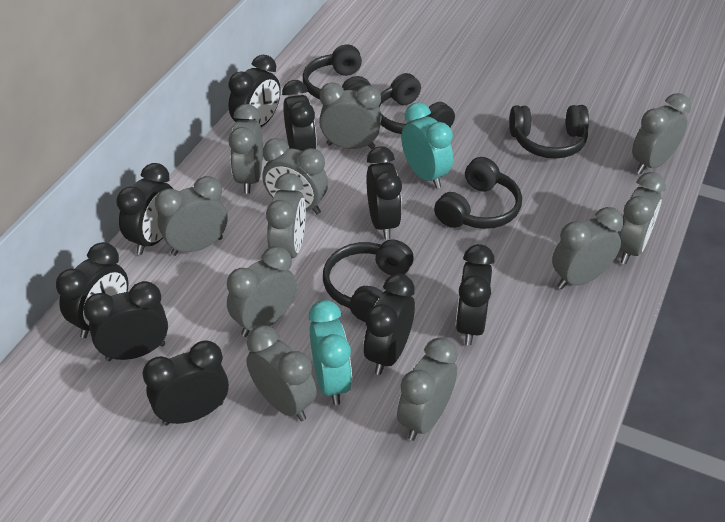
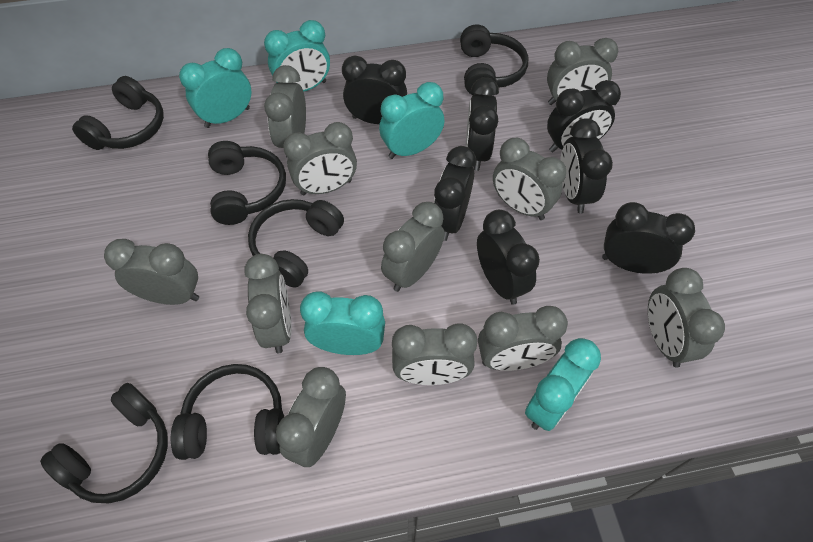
black clock: 9 -> 7
black headphones: 5 -> 6
turquoise clock: 2 -> 5

